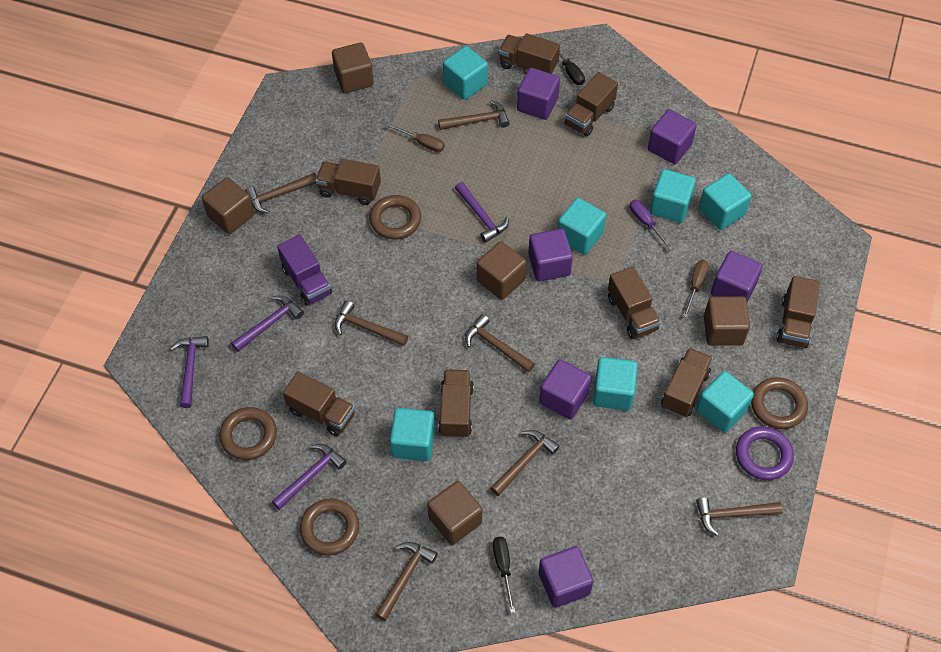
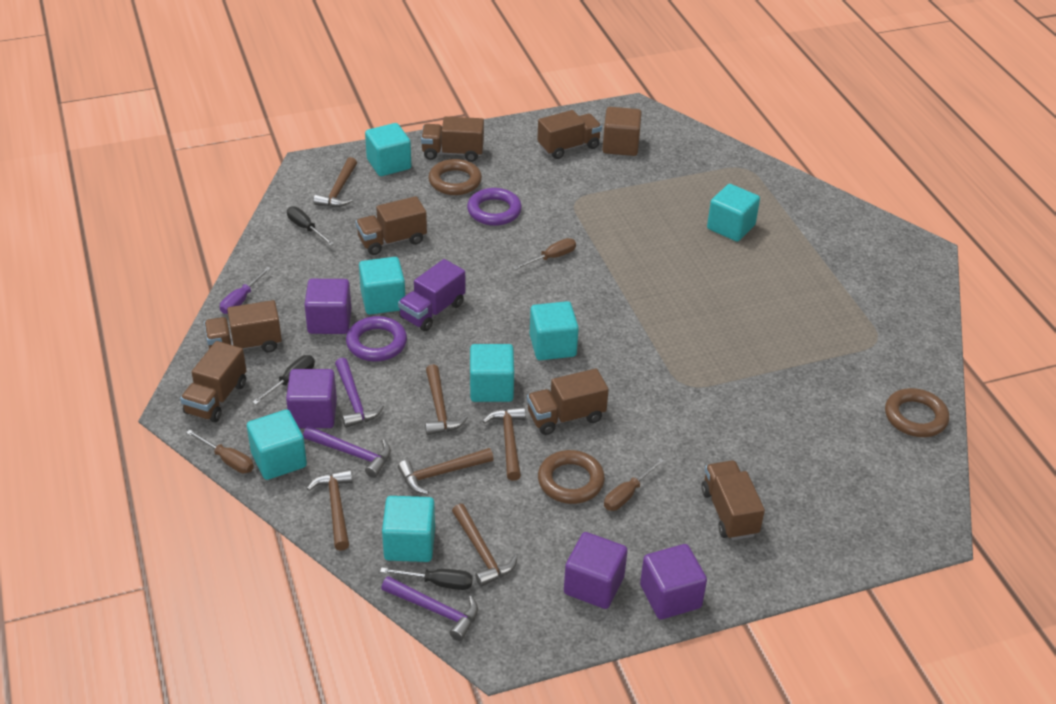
black screwdriver: 2 -> 3
brown cube: 5 -> 1
brown hammer: 7 -> 6
brown ring: 4 -> 3
brown screwdriver: 2 -> 3
brown truck: 8 -> 7
purple cube: 6 -> 4
purple hammer: 4 -> 3
purple ring: 1 -> 2

